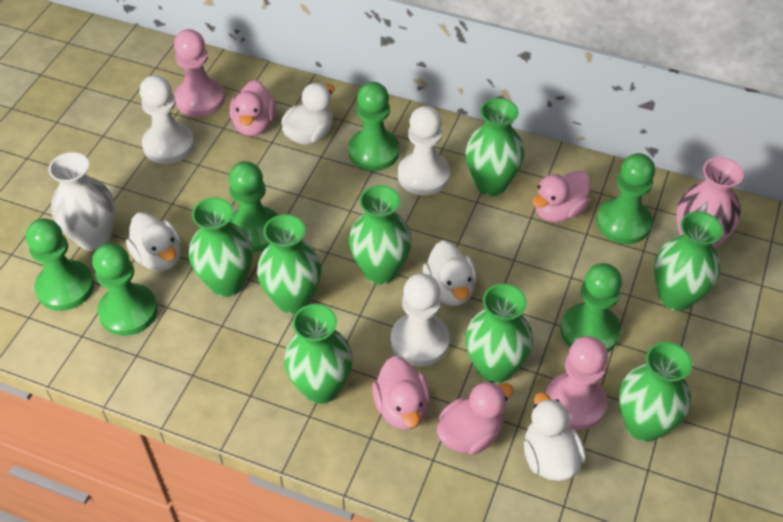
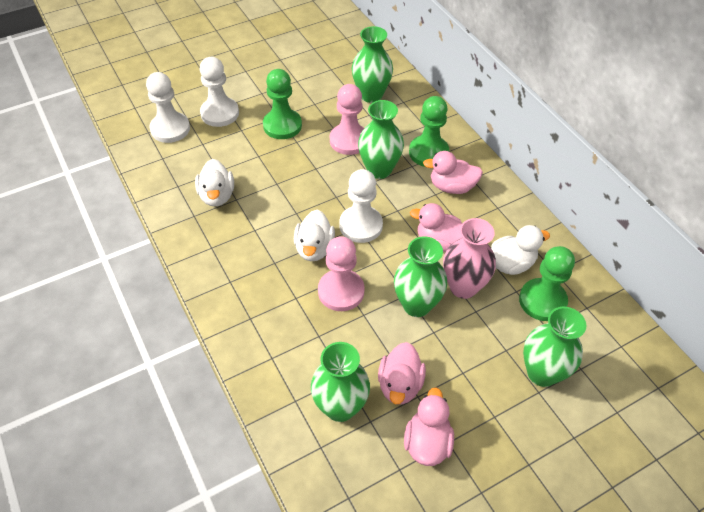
green pawn: 6 -> 3
green vase: 8 -> 5
white duck: 4 -> 3
white vase: 1 -> 0

